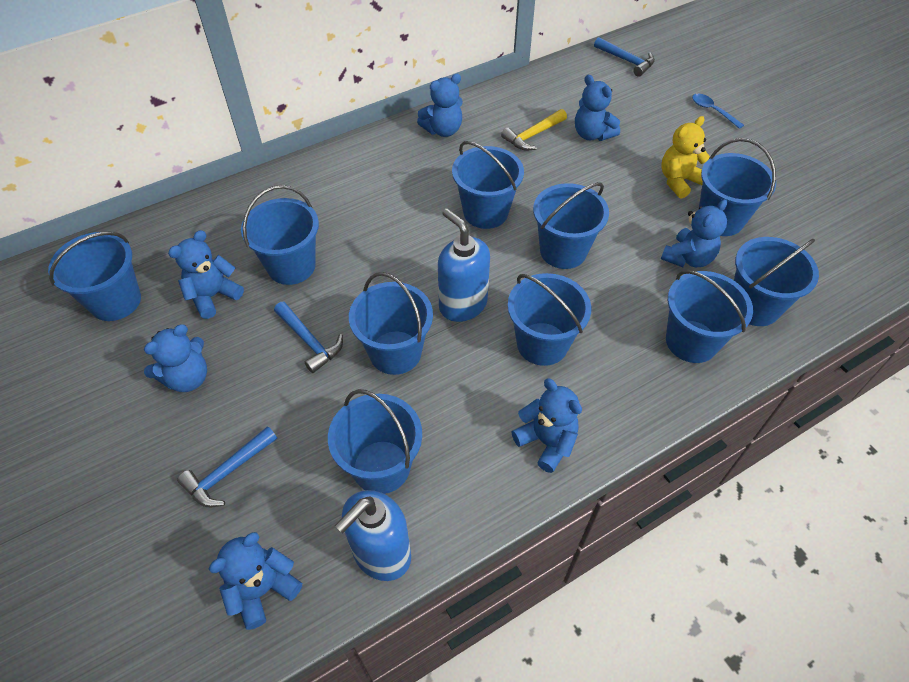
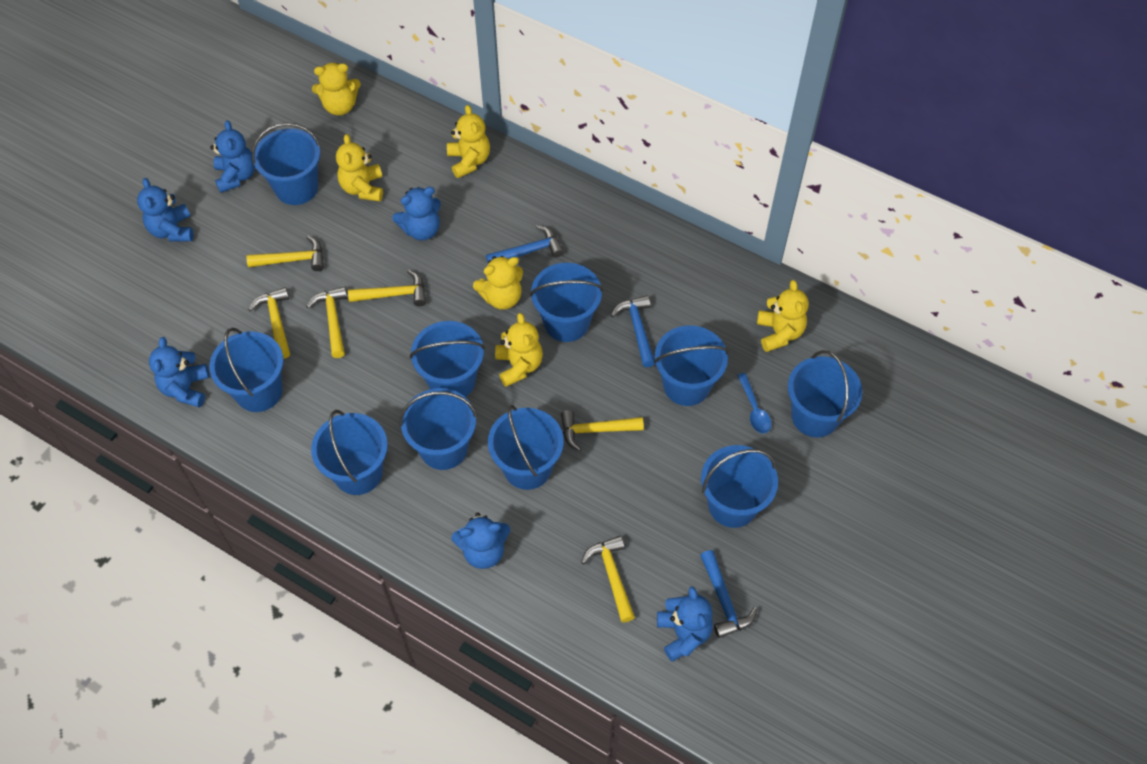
blue soap dispenser: 2 -> 0
blue teddy bear: 7 -> 6
yellow hammer: 1 -> 6
yellow teddy bear: 1 -> 6

